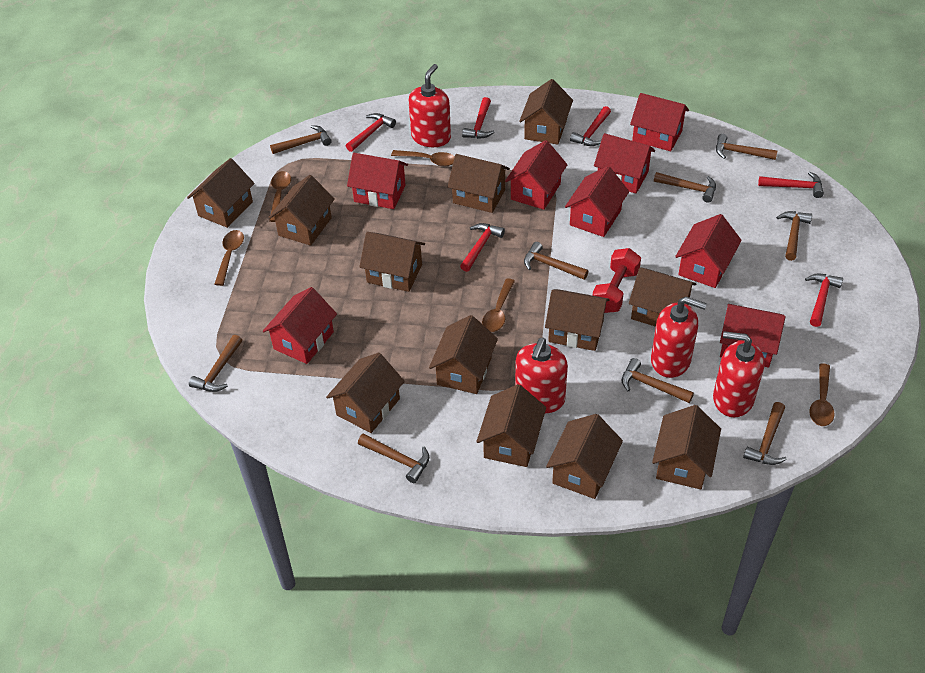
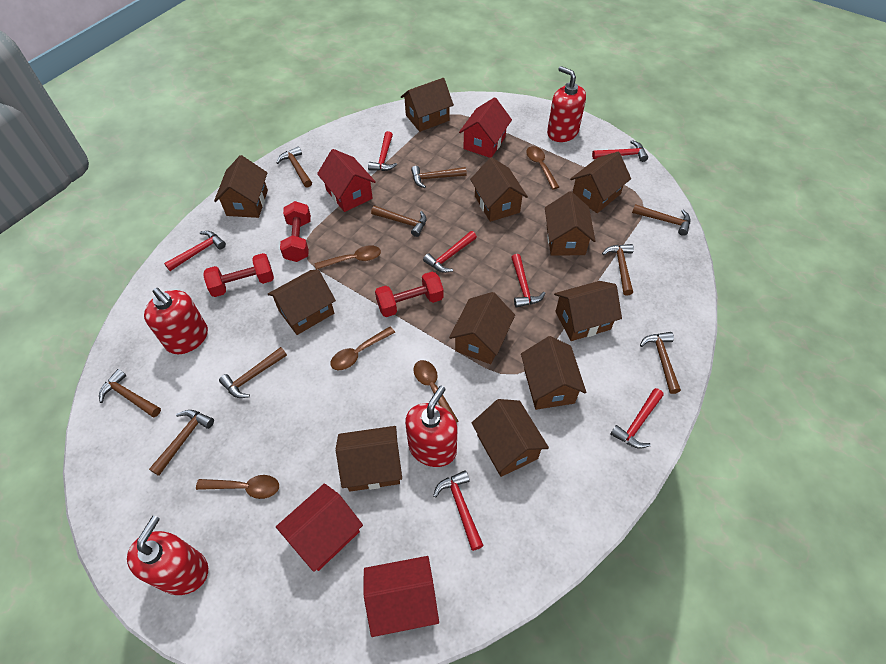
brown house: 12 -> 11
red dumbbell: 1 -> 3
red hammer: 6 -> 7
red house: 8 -> 4

